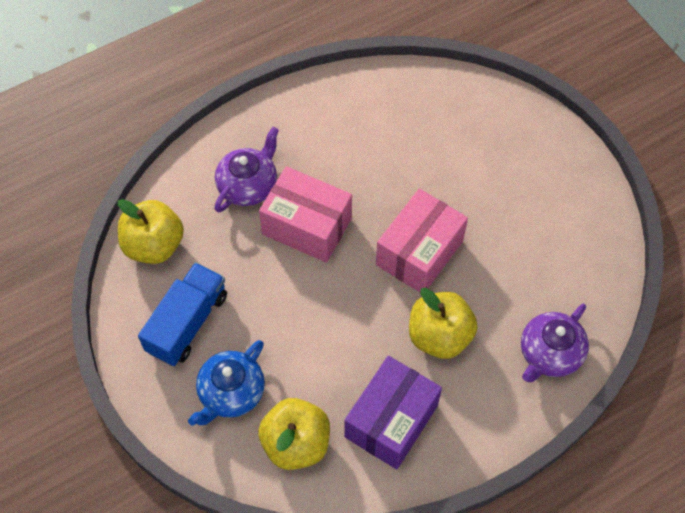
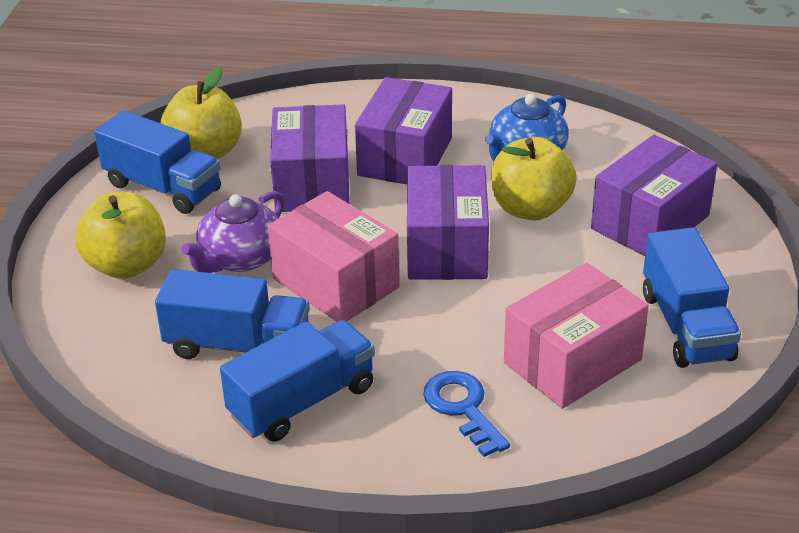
blue key: 0 -> 1
blue truck: 1 -> 4
purple box: 1 -> 4
purple teapot: 2 -> 1

